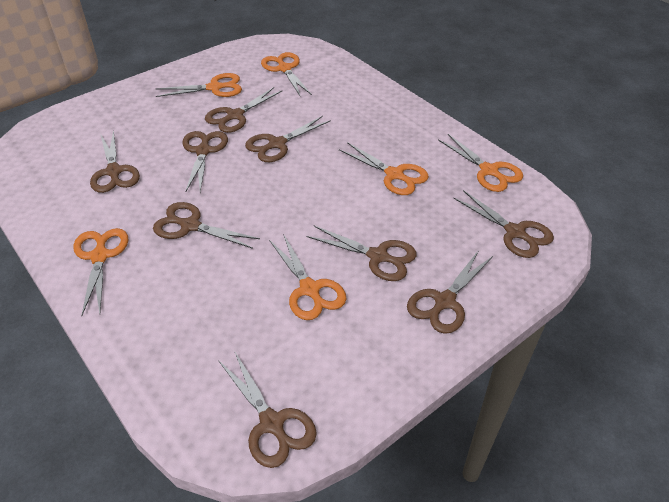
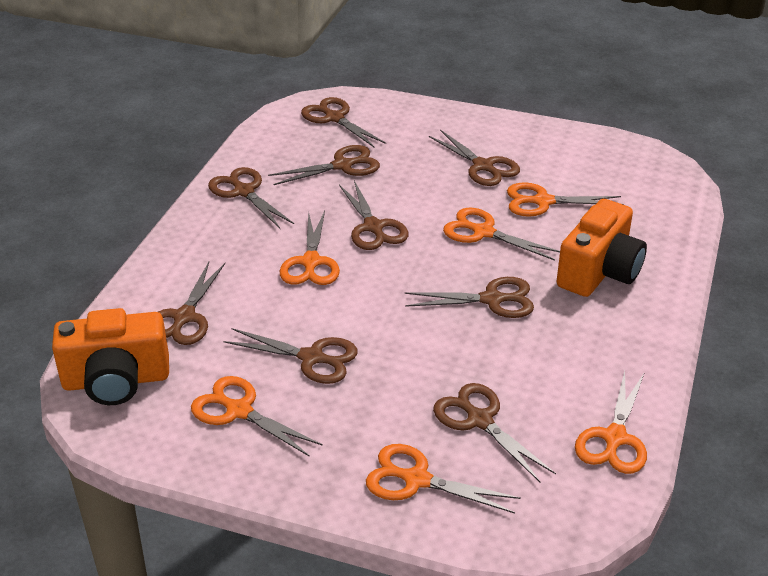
orange camera: 0 -> 2

